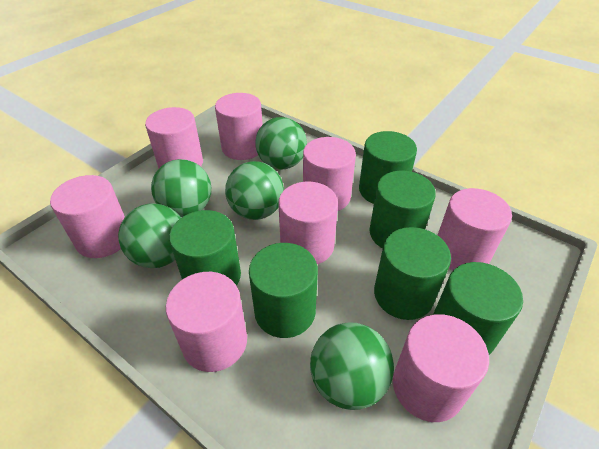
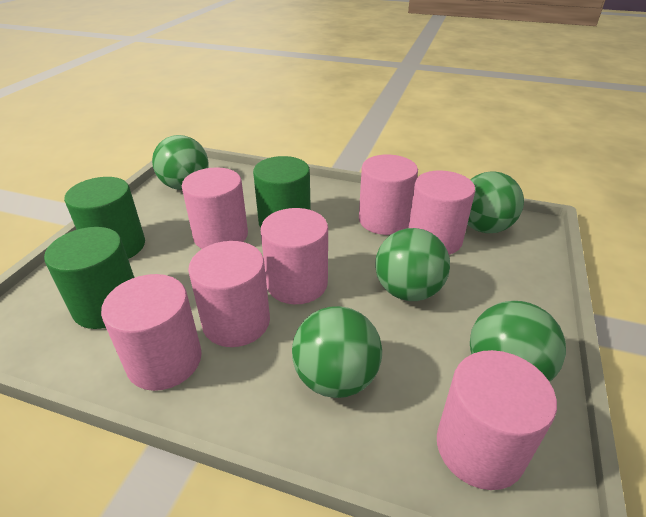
green cylinder: 6 -> 3
pink cylinder: 8 -> 7

